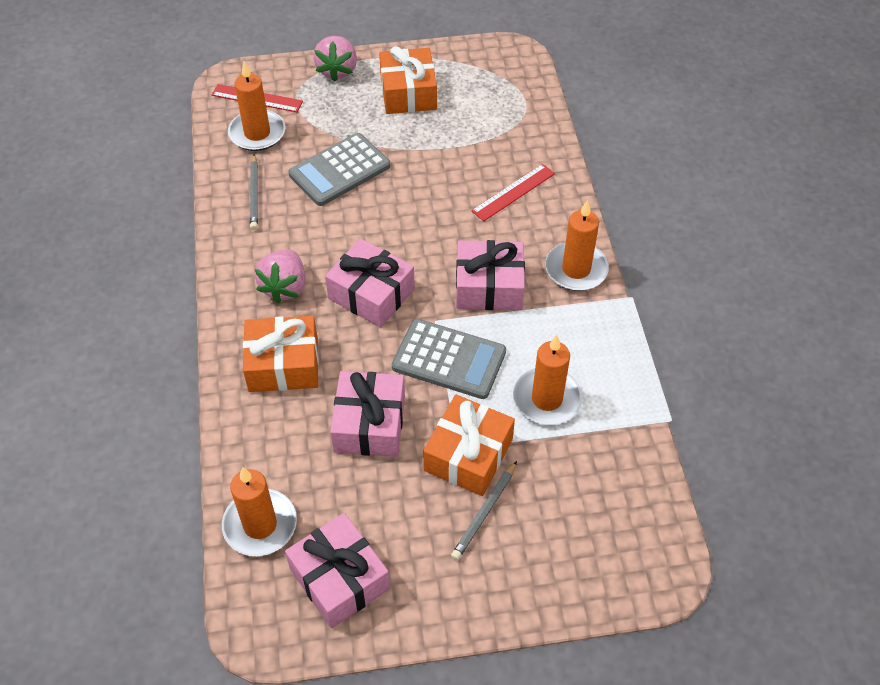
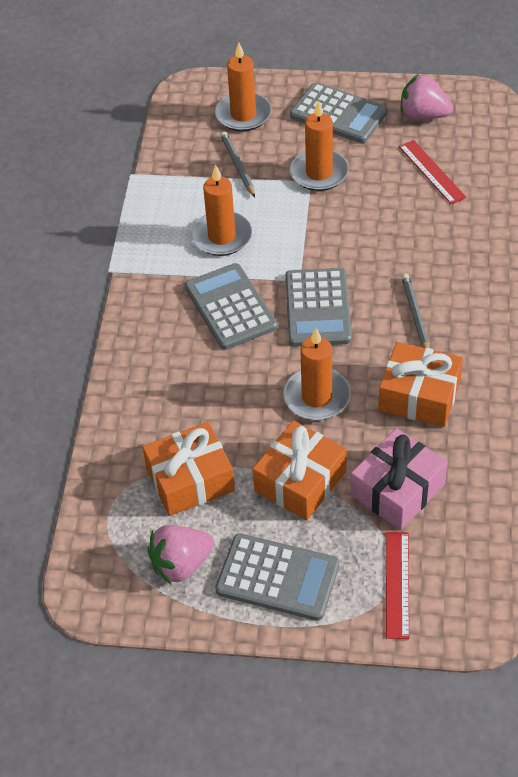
grey calculator: 2 -> 4
pink gift: 4 -> 1

